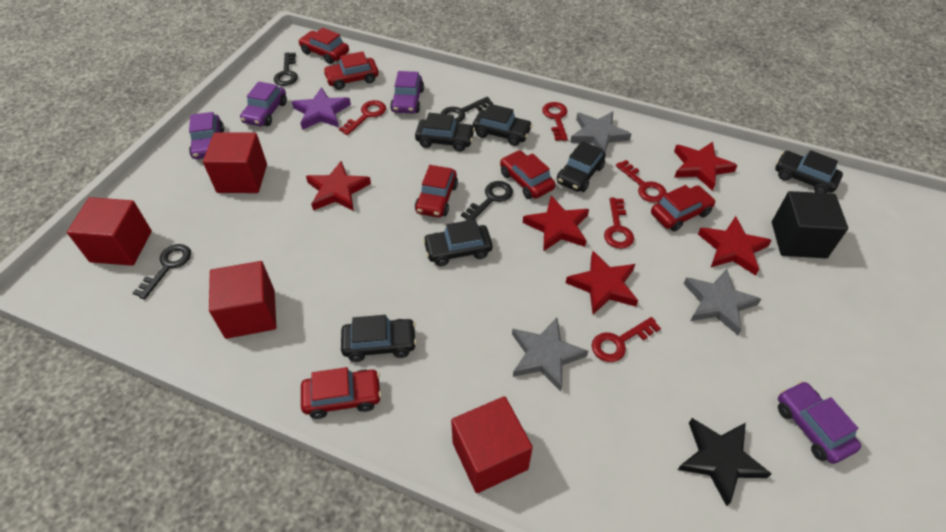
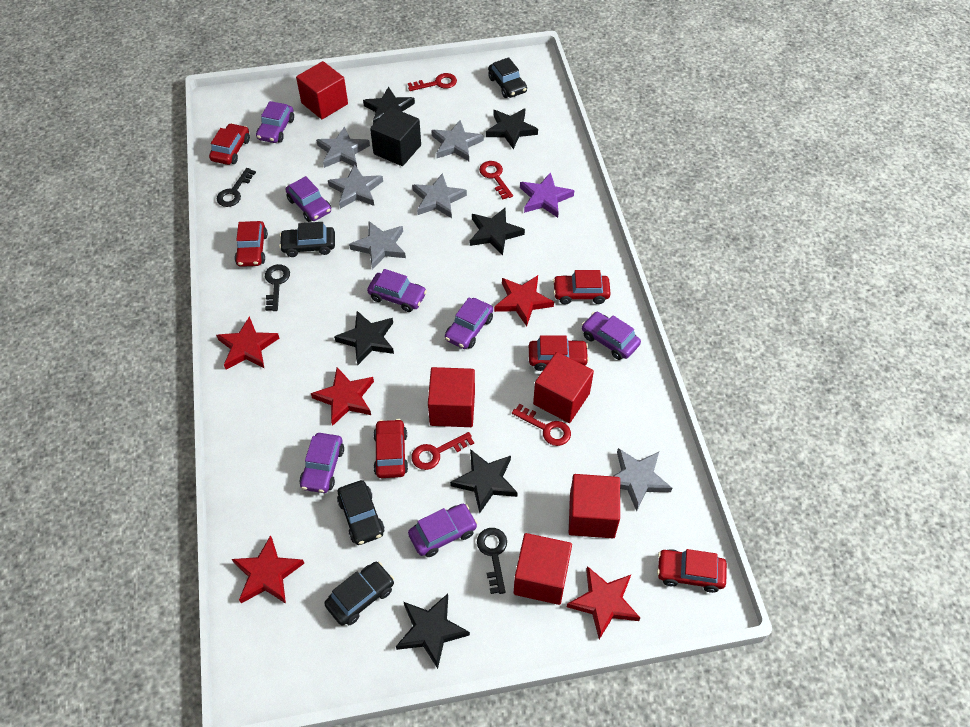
black car: 6 -> 4
black key: 4 -> 3
black star: 1 -> 6
grey star: 3 -> 6
purple car: 4 -> 7
red cube: 4 -> 5
red key: 5 -> 4

